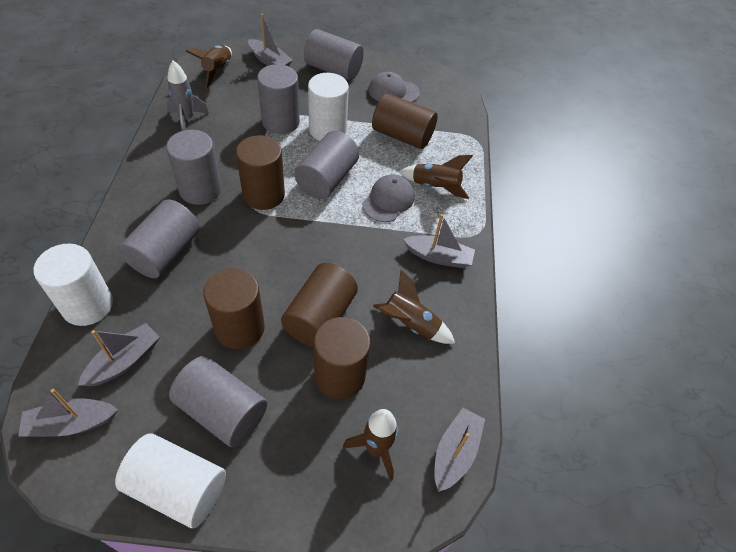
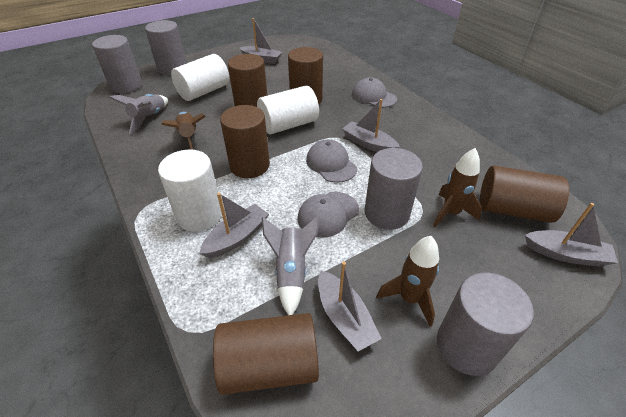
brown rocket: 4 -> 3
grey cap: 2 -> 3
grey cylinder: 6 -> 4
grey rocket: 1 -> 2

